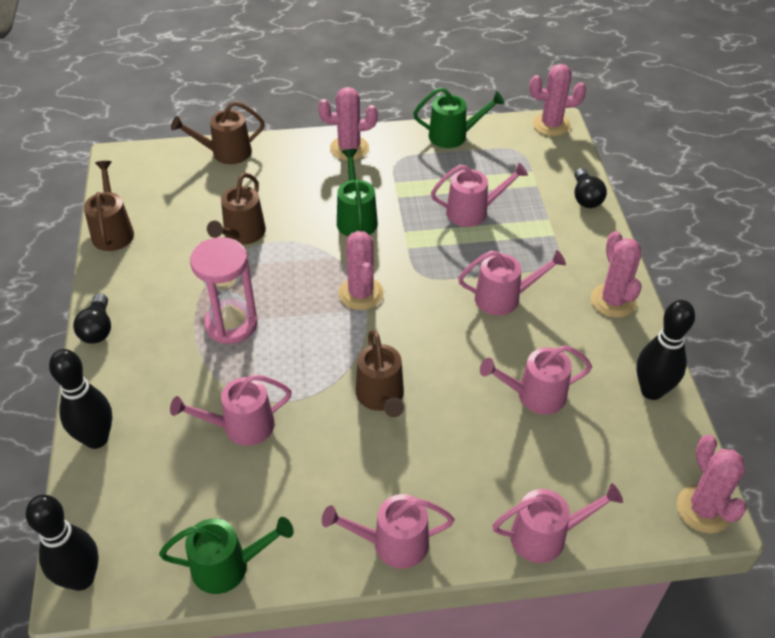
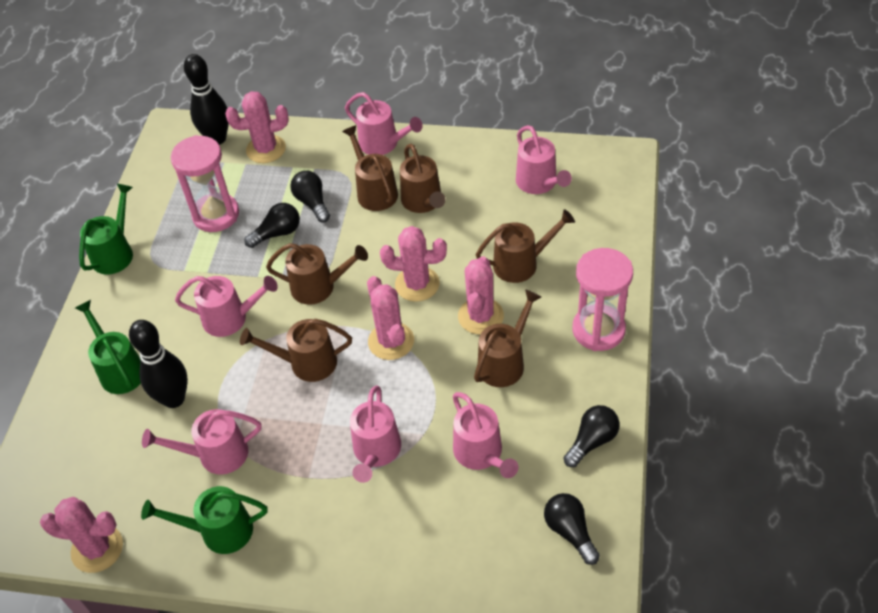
black bowling pin: 3 -> 2
black light bulb: 2 -> 4
brown watering can: 4 -> 6
pink hourglass: 1 -> 2

